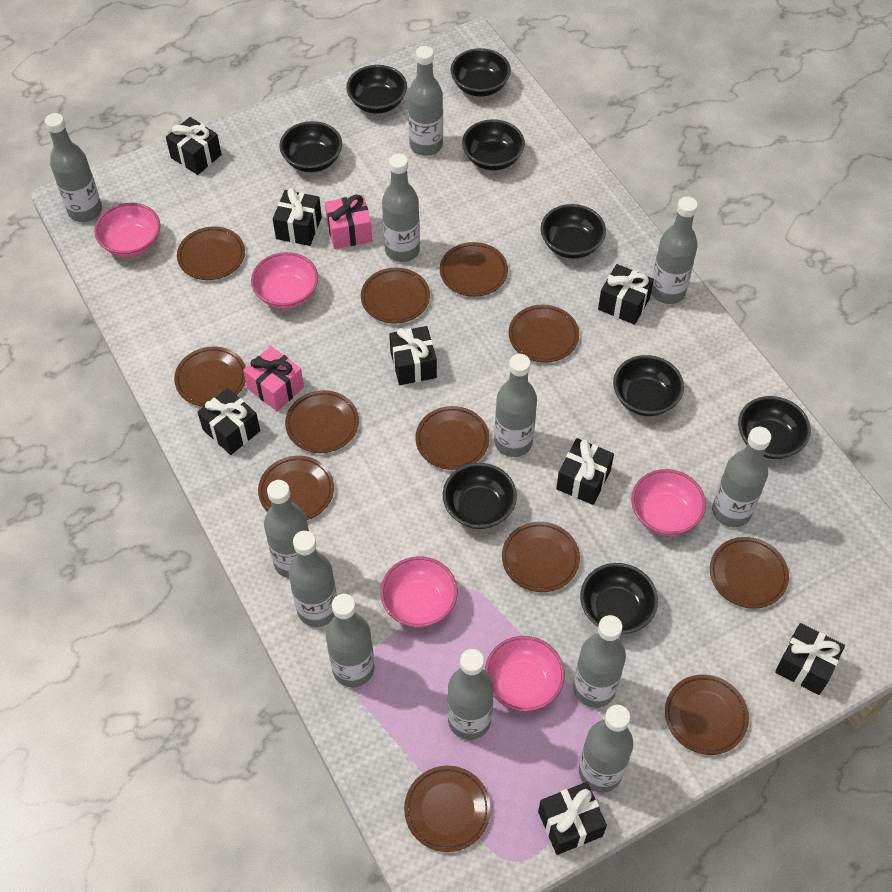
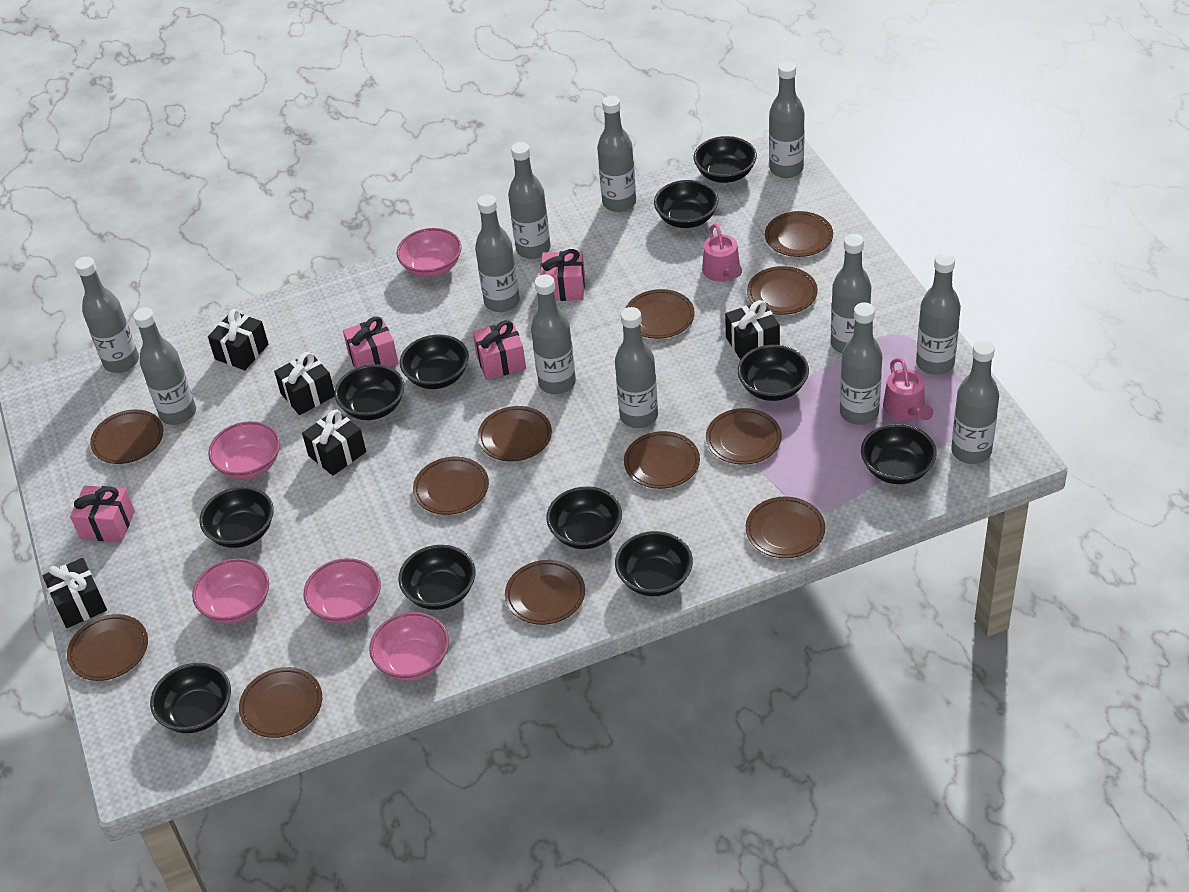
black bowl: 9 -> 11
black gift: 8 -> 5
pink gift: 2 -> 4
pink watering can: 0 -> 2

